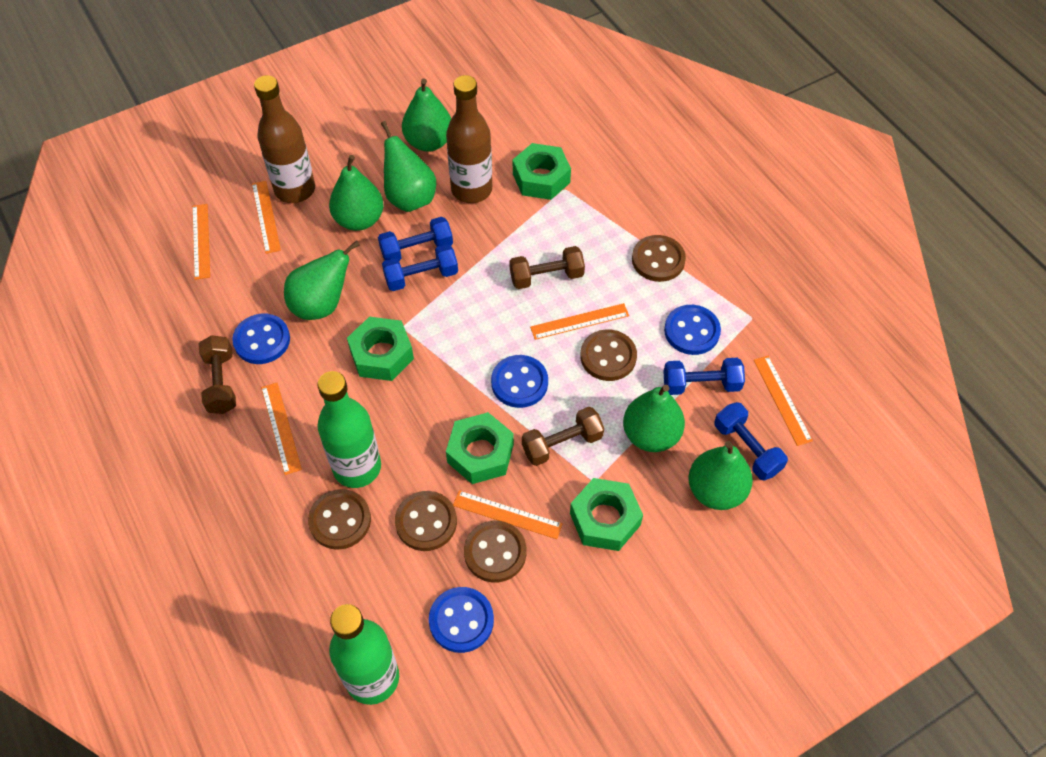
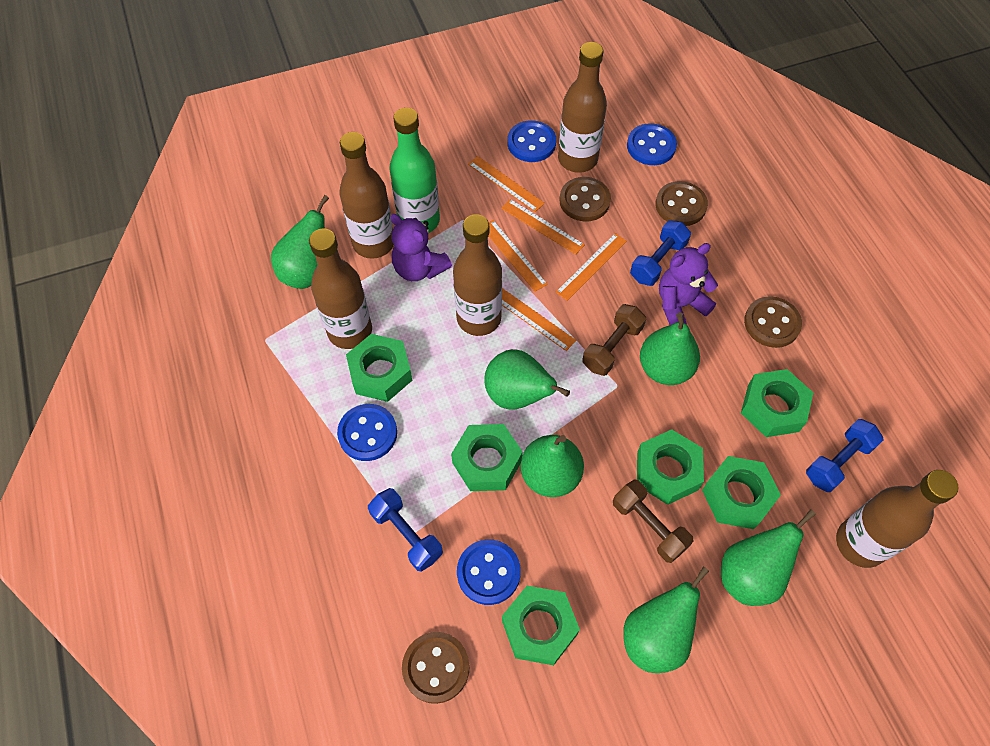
blue dumbbell: 4 -> 3
brown bottle: 2 -> 5
brown button: 5 -> 4
brown dumbbell: 3 -> 2
green bottle: 2 -> 1
green nut: 4 -> 6
orange ruler: 6 -> 5
purple teddy bear: 0 -> 2

